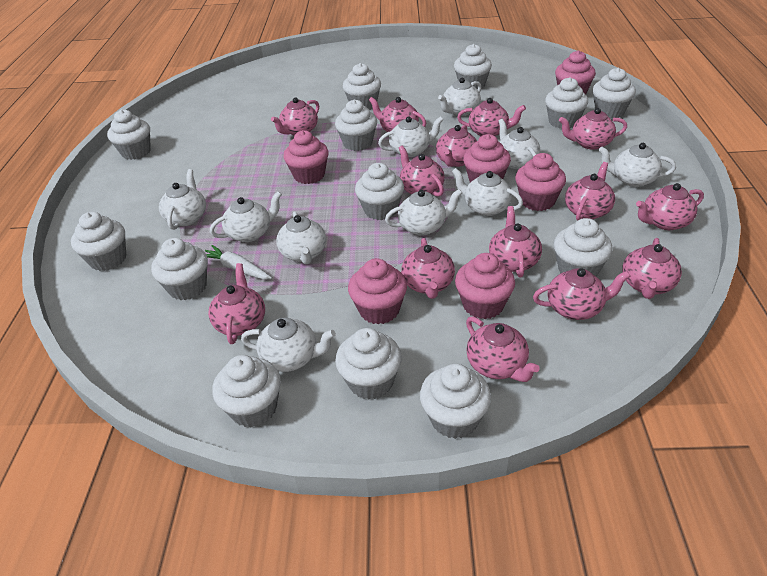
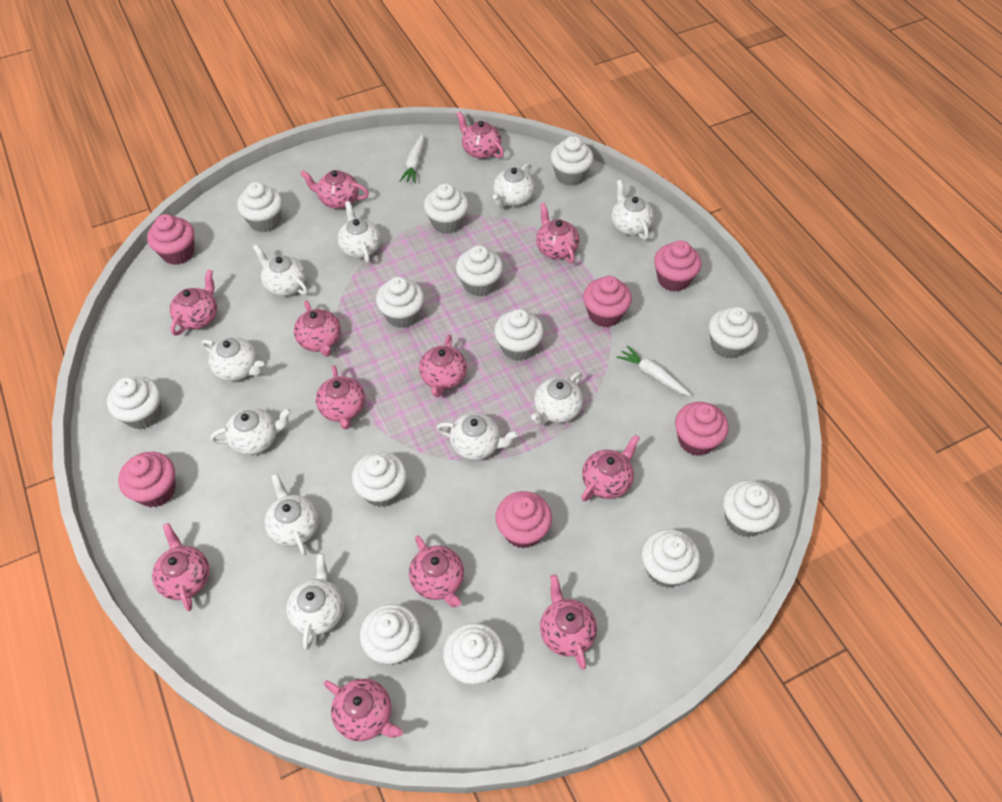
pink teapot: 14 -> 12
white carrot: 1 -> 2

